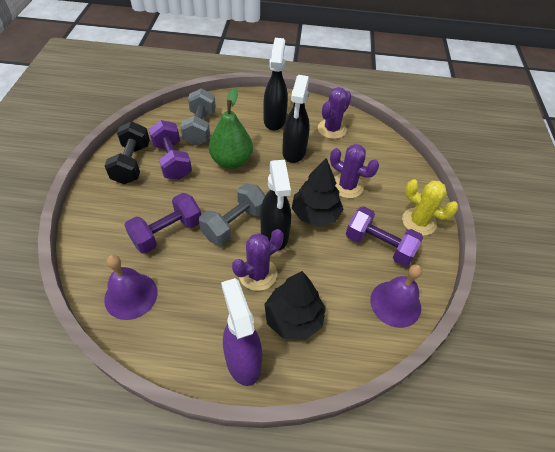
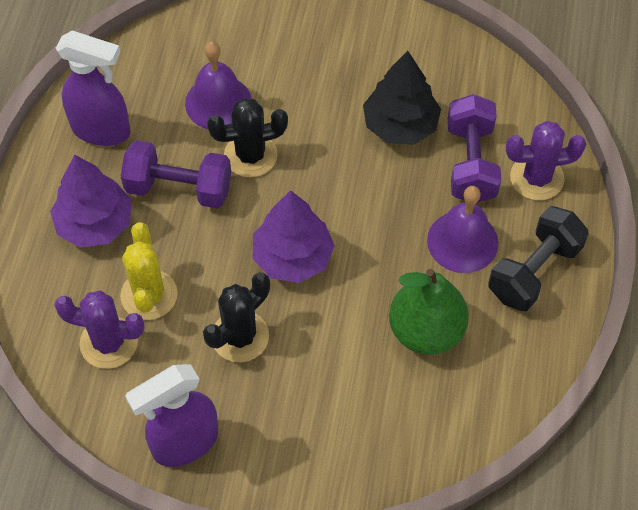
black cactus: 0 -> 2
black spray bottle: 3 -> 0
black tree: 2 -> 1
grey dumbbell: 2 -> 0
purple cactus: 3 -> 2
purple dumbbell: 3 -> 2
purple spray bottle: 1 -> 2
purple tree: 0 -> 2

